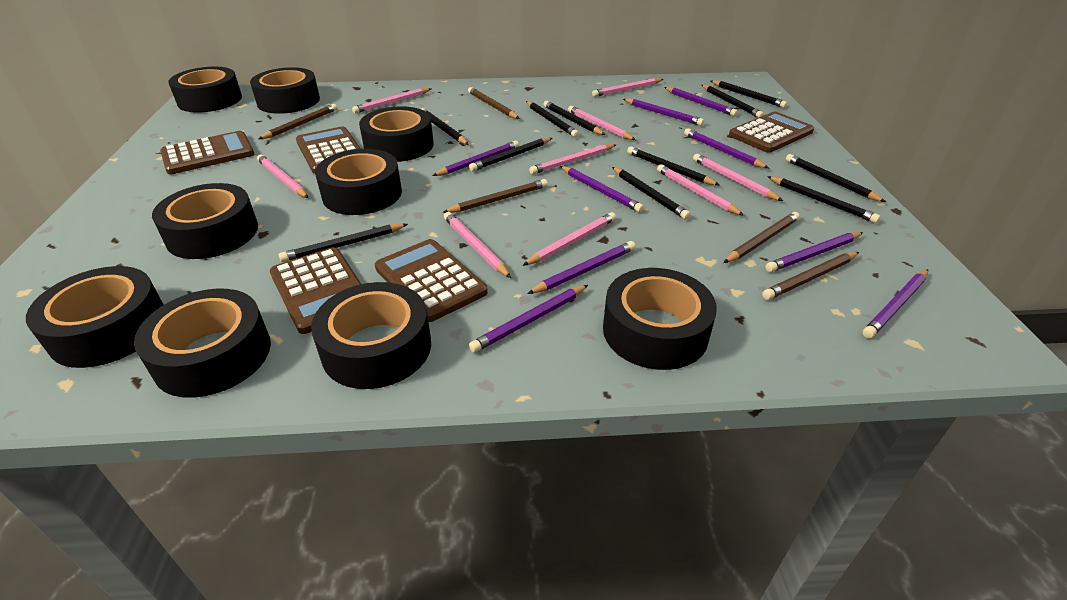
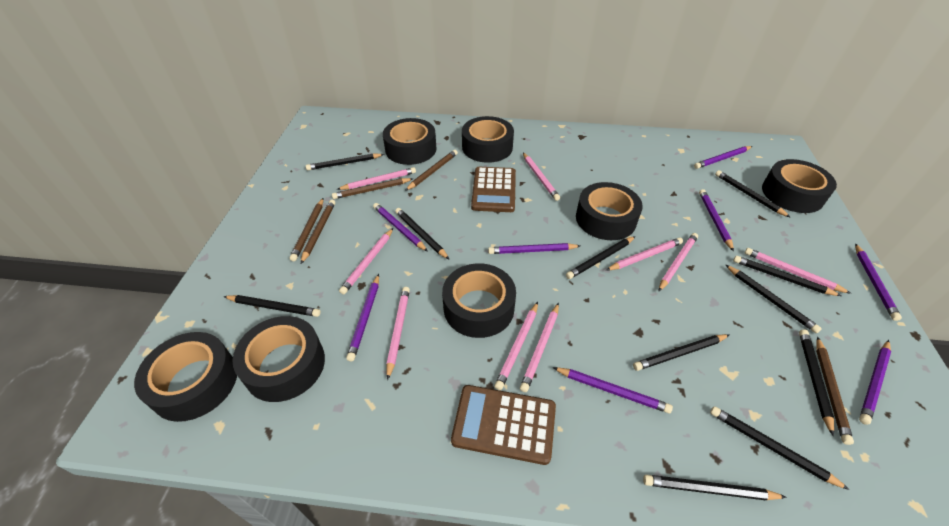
black tape: 9 -> 7
brown calculator: 5 -> 2
purple pencil: 9 -> 8

